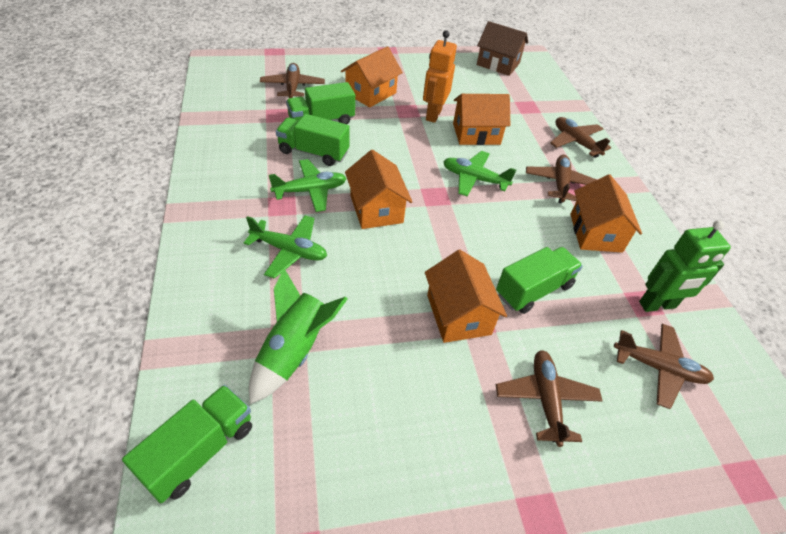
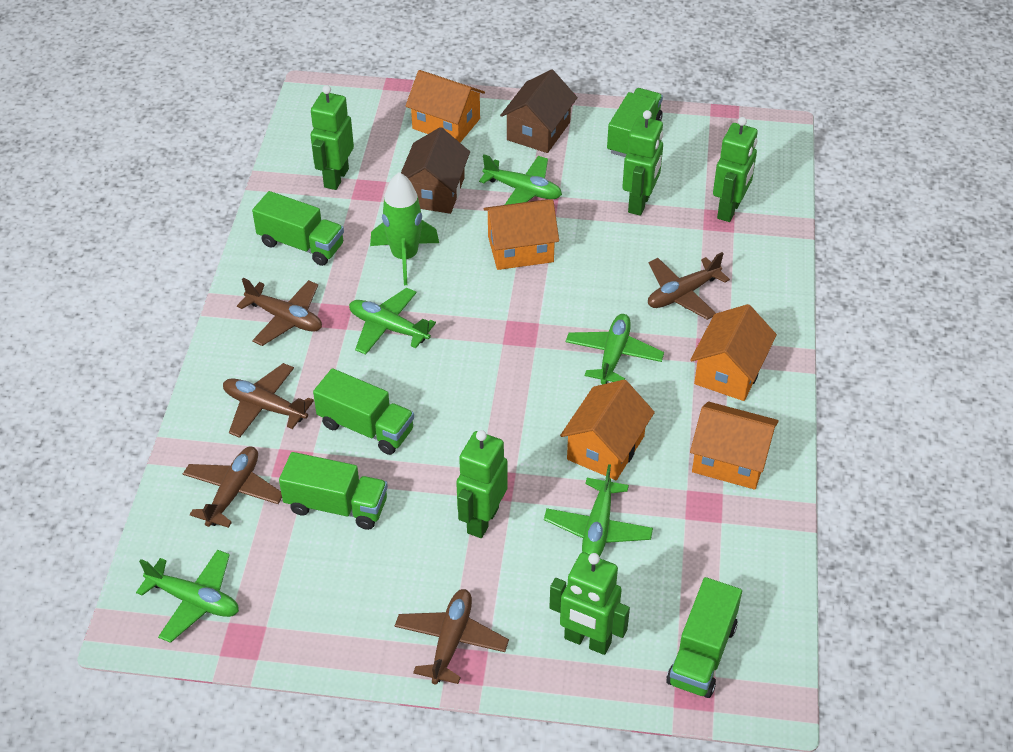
brown house: 1 -> 2
green plane: 3 -> 5
green robot: 1 -> 5
green truck: 4 -> 5
orange robot: 1 -> 0

